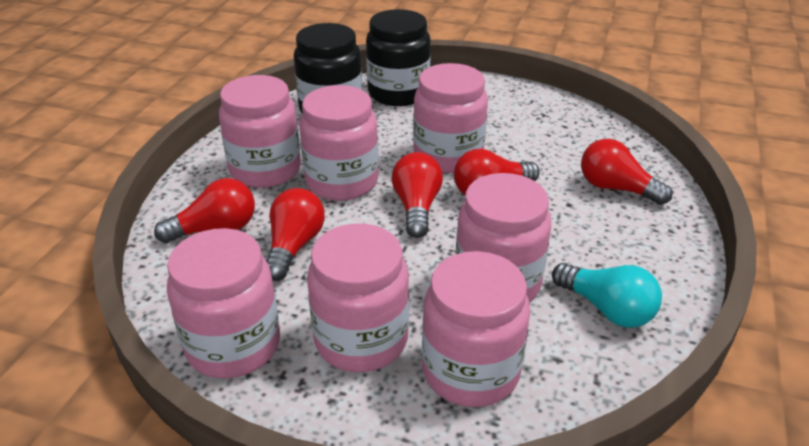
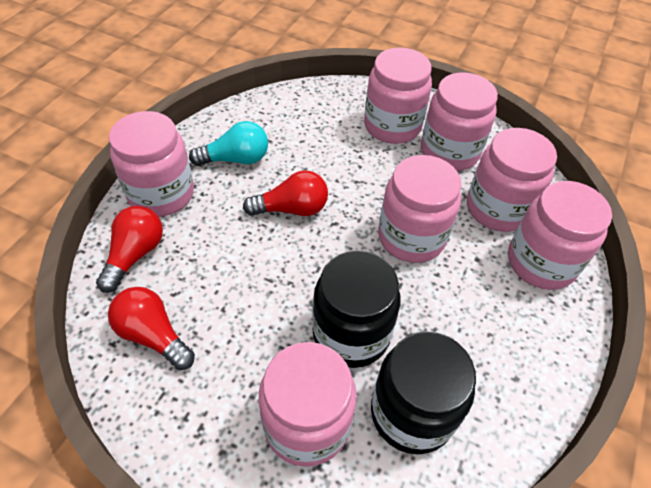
red light bulb: 5 -> 3

